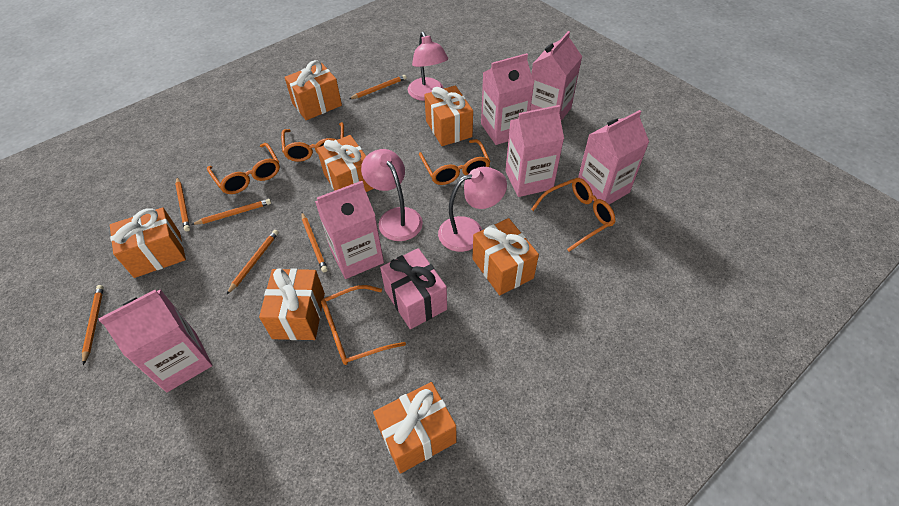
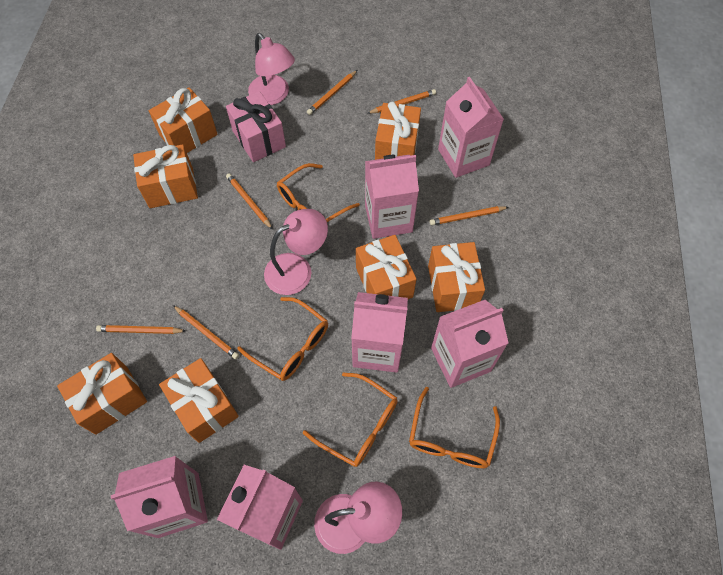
orange glasses: 5 -> 4

